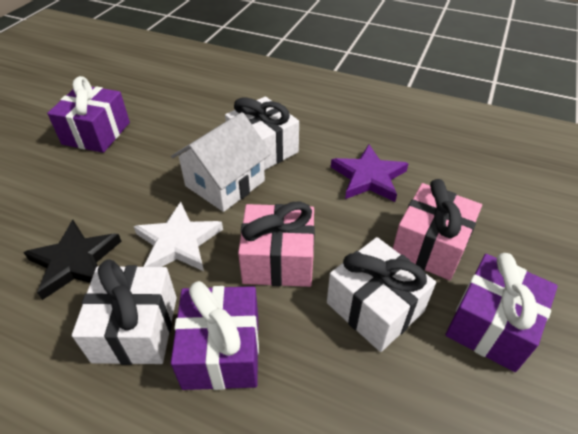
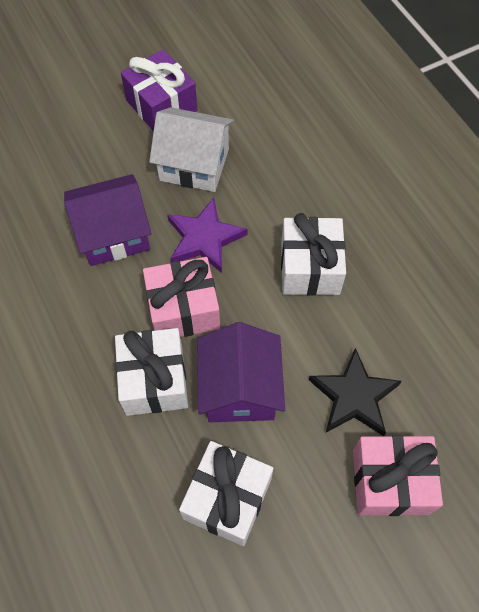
purple gift: 3 -> 1
purple house: 0 -> 2
white star: 1 -> 0

